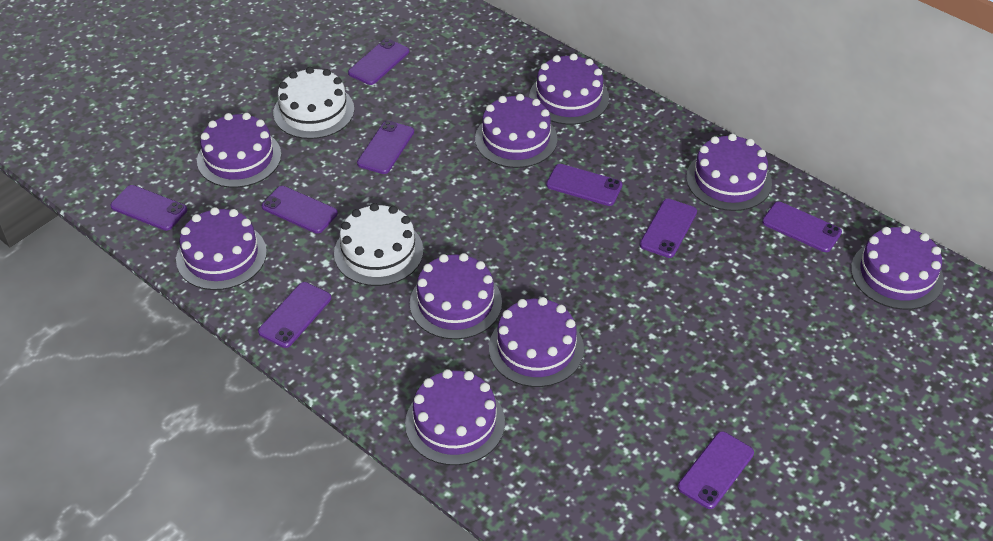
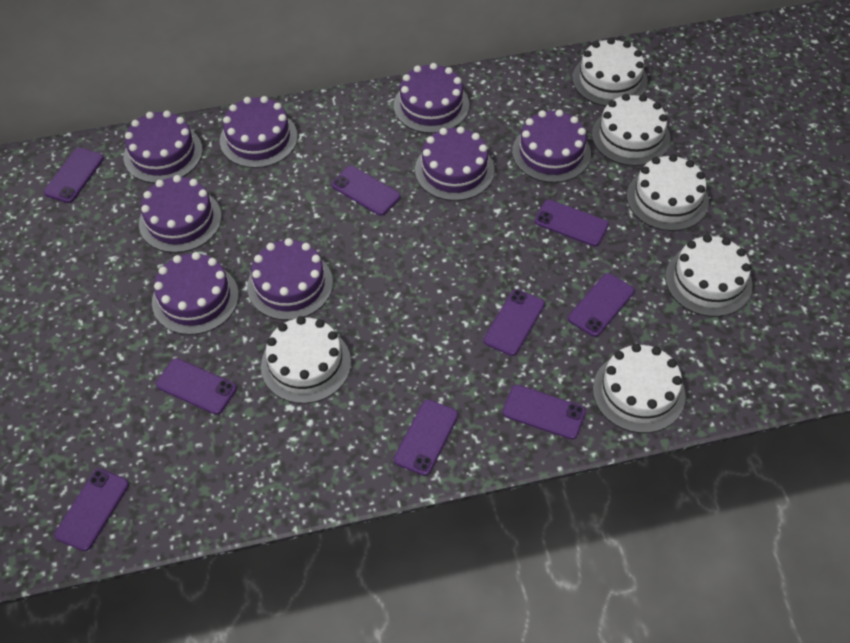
purple cake: 9 -> 8
white cake: 2 -> 6

